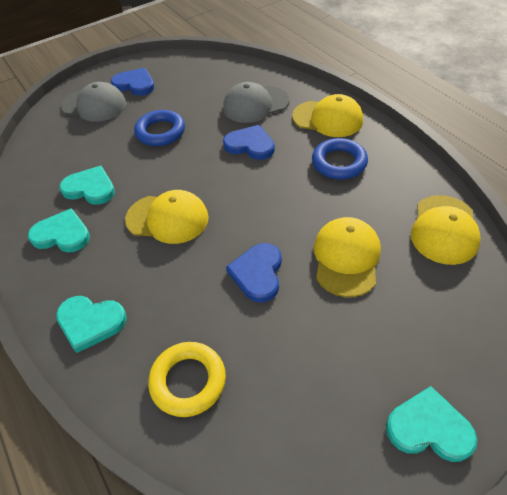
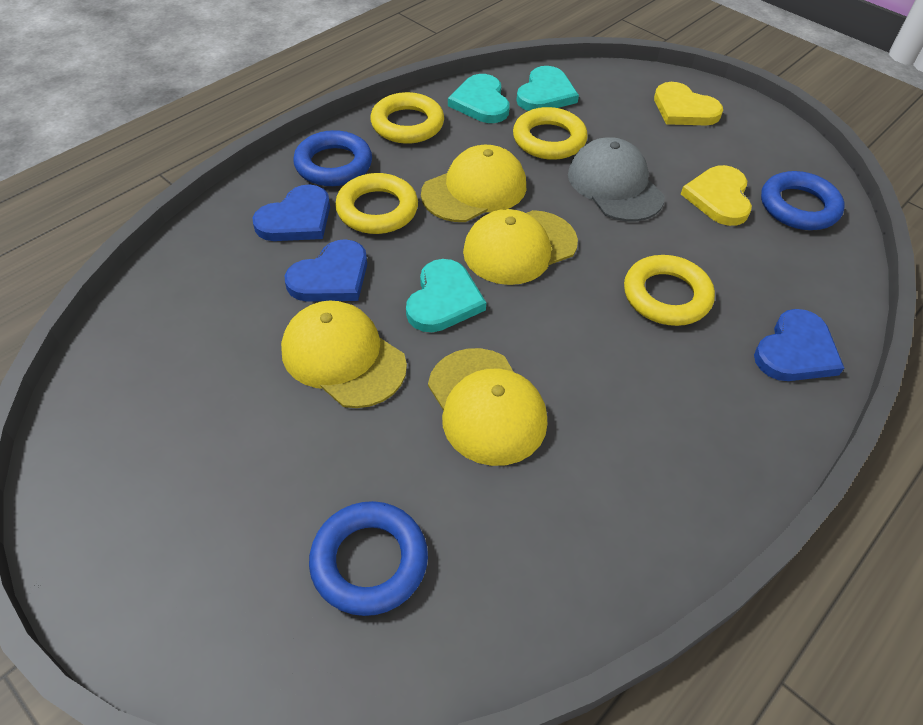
blue ring: 2 -> 3
grey cap: 2 -> 1
turquoise heart: 4 -> 3
yellow heart: 0 -> 2
yellow ring: 1 -> 4

